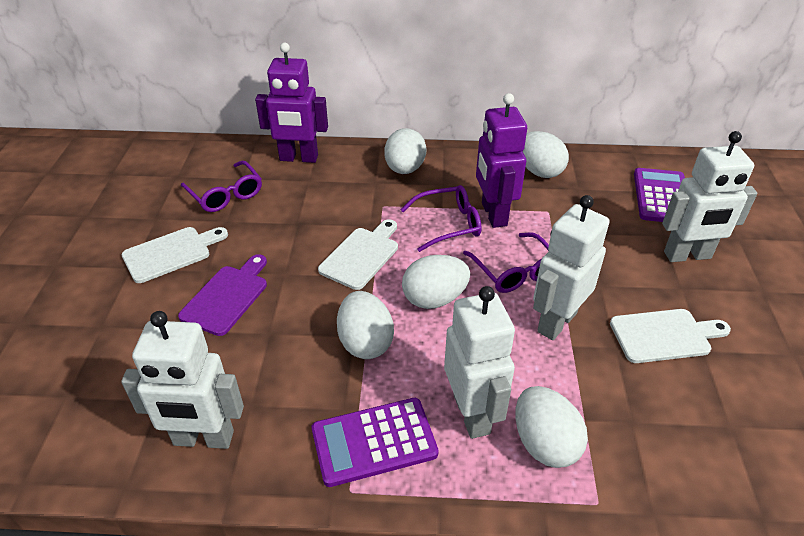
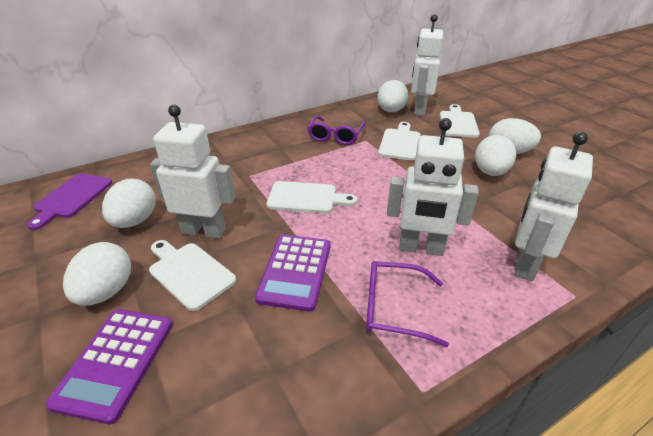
purple glasses: 3 -> 2
purple robot: 2 -> 0
white cutting board: 3 -> 4

